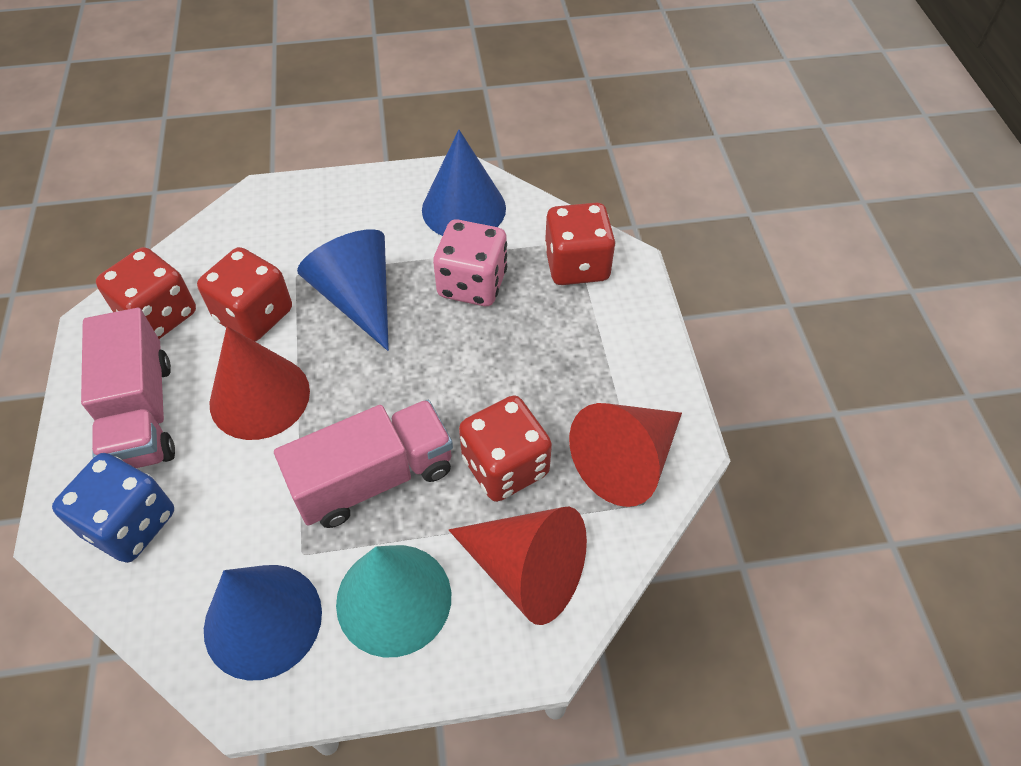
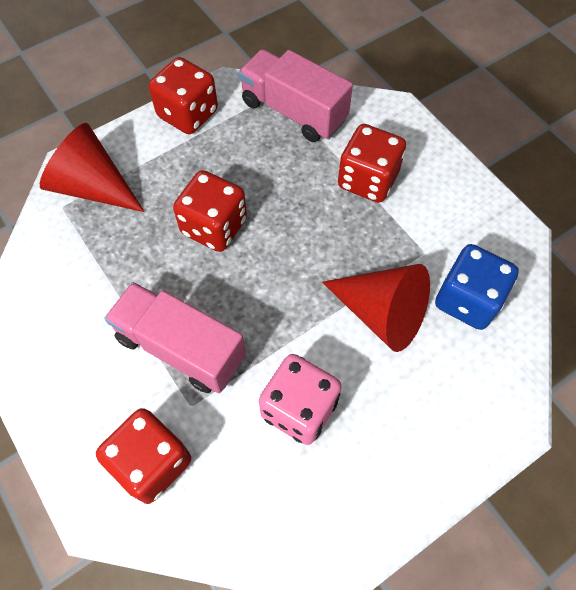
blue cone: 3 -> 0
red cone: 3 -> 2
turquoise cone: 1 -> 0

